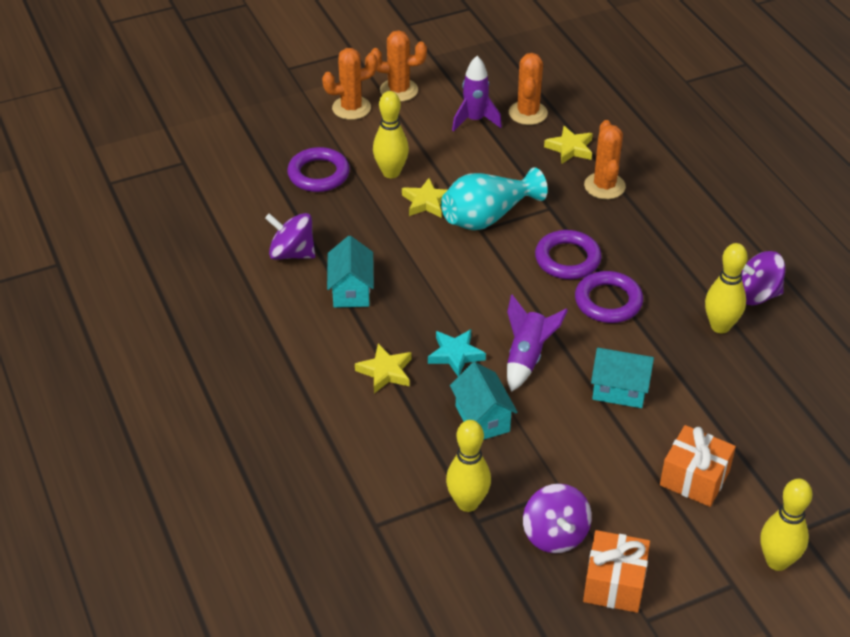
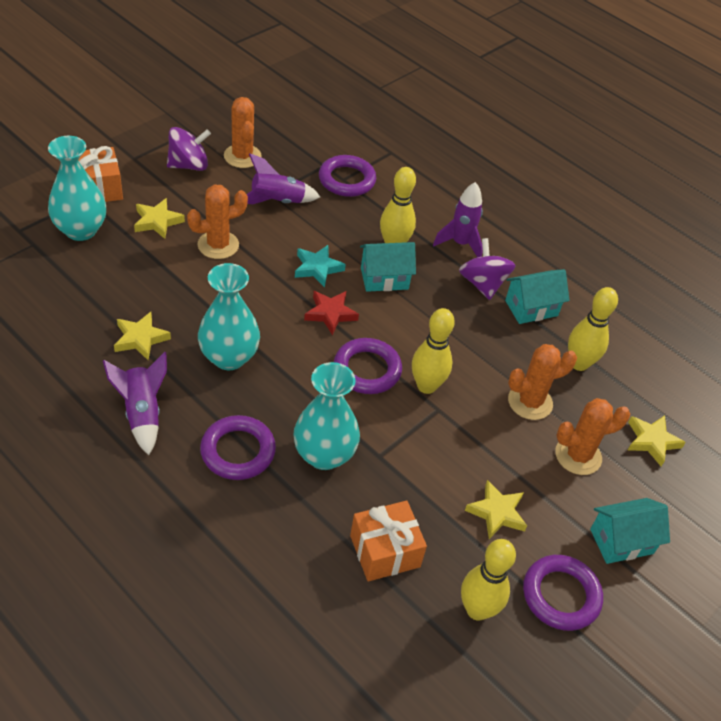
purple ring: 3 -> 4
purple rocket: 2 -> 3
purple spinning top: 3 -> 2
red star: 0 -> 1
turquoise vase: 1 -> 3
yellow star: 3 -> 4

